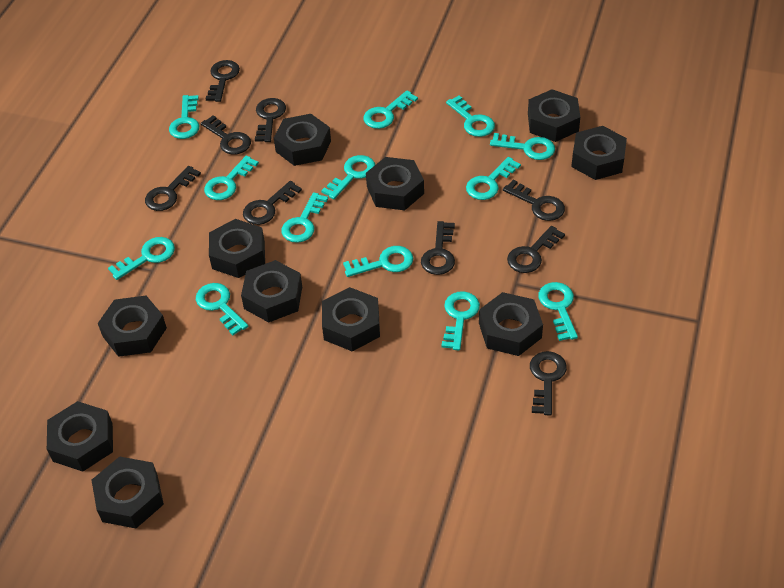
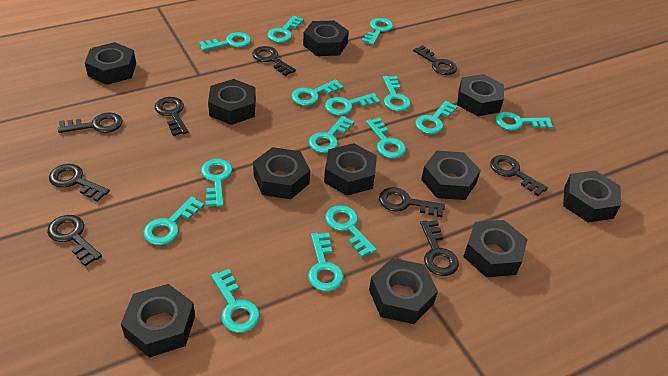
turquoise key: 13 -> 15

